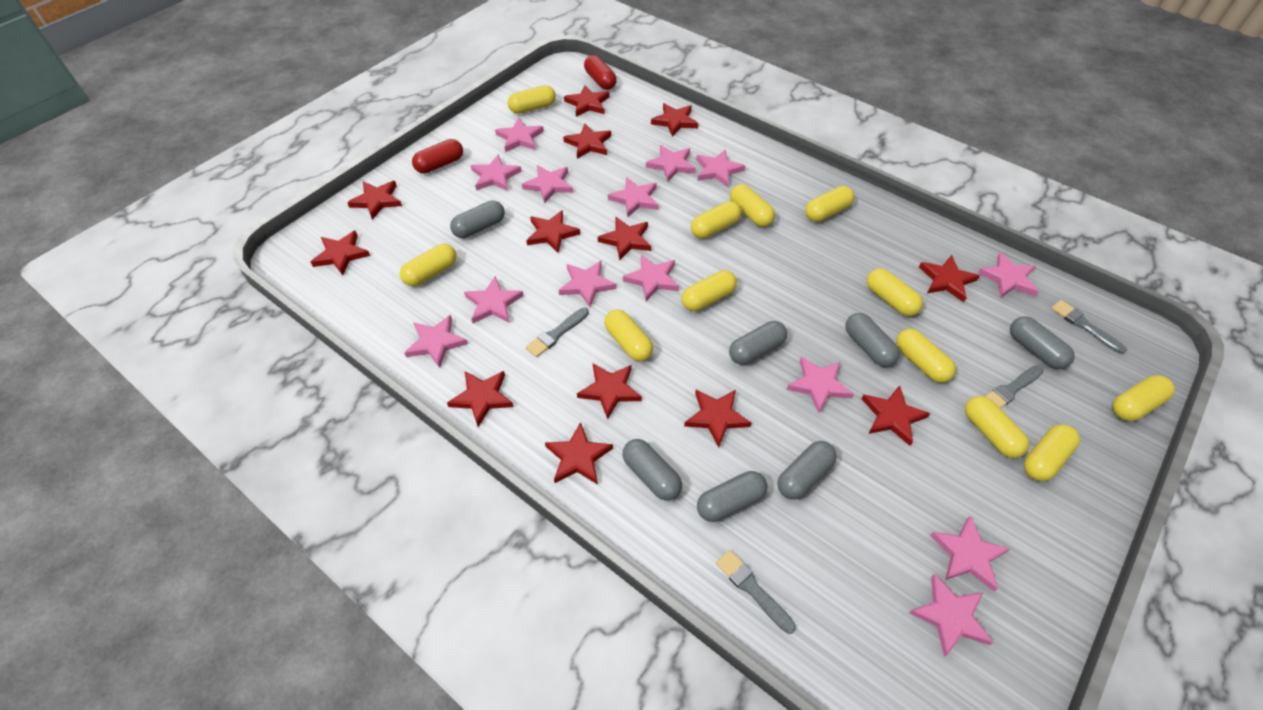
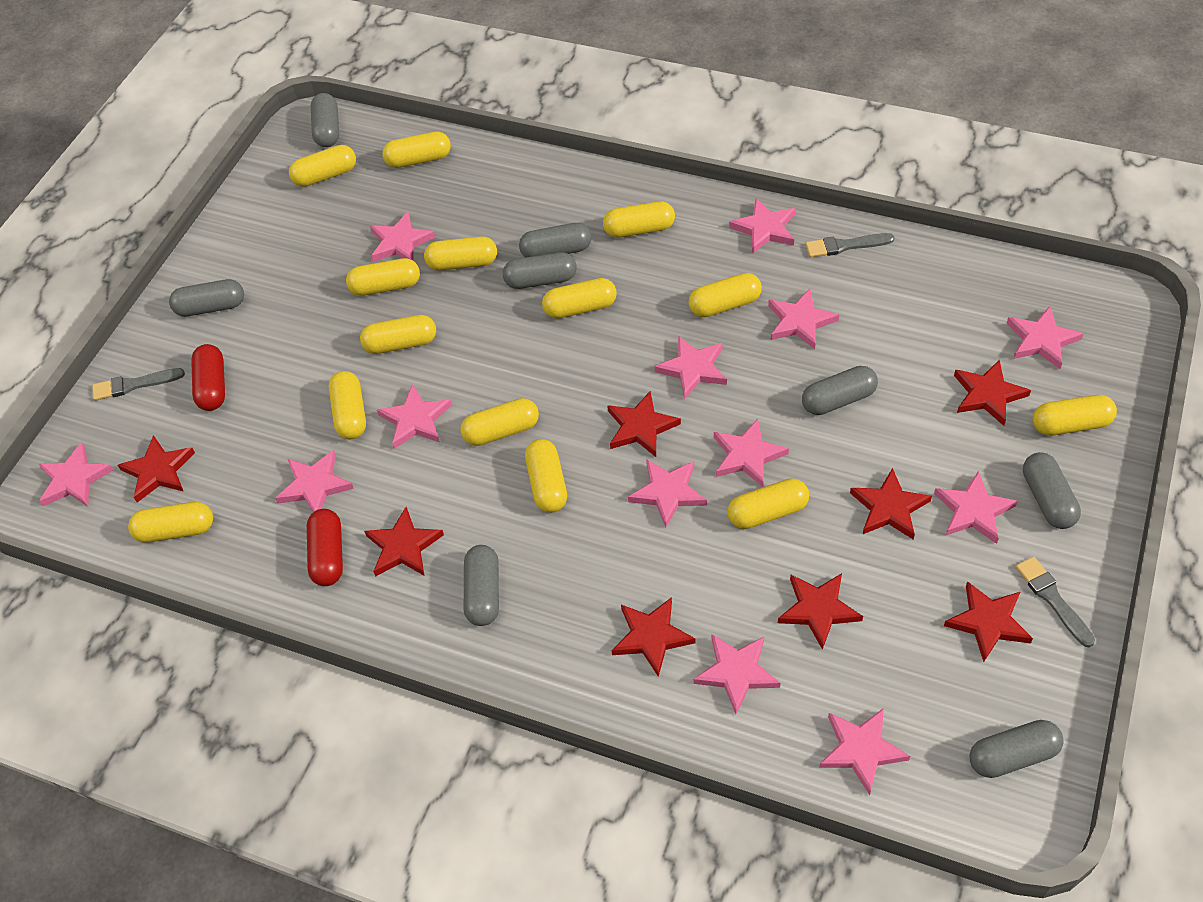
grey brush: 4 -> 3
grey capsule: 7 -> 8
pink star: 14 -> 13
red star: 13 -> 8
yellow capsule: 12 -> 14

